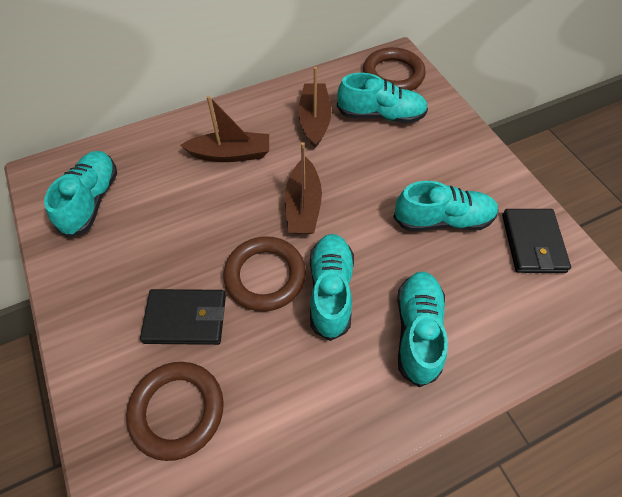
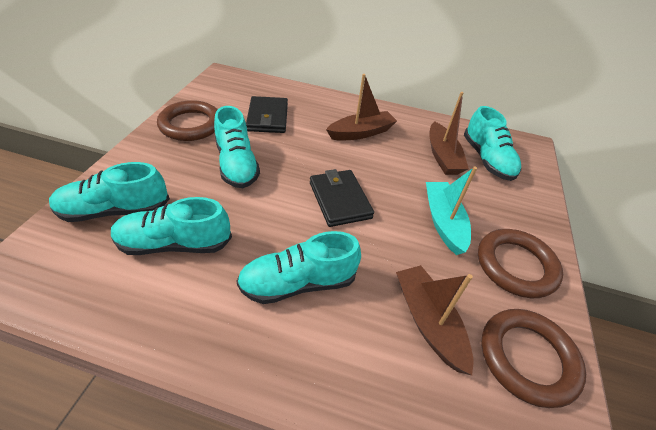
turquoise boat: 0 -> 1

